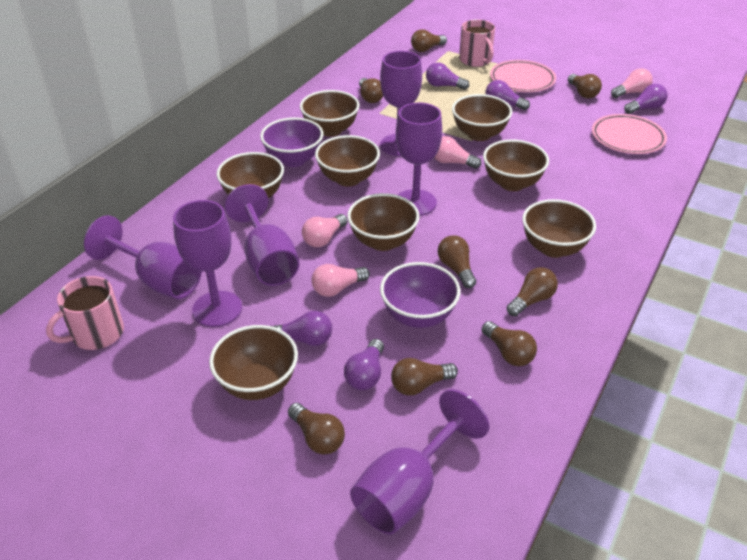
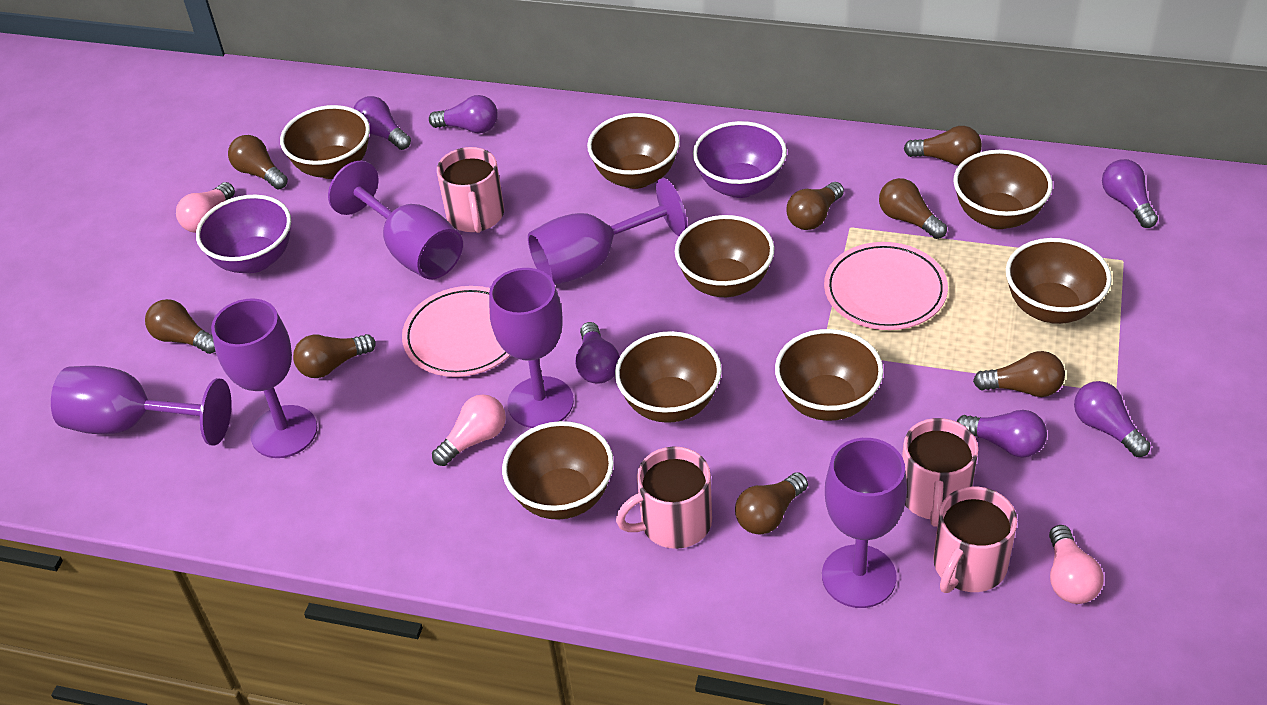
pink light bulb: 4 -> 3
pink mug: 2 -> 4
purple light bulb: 5 -> 6

